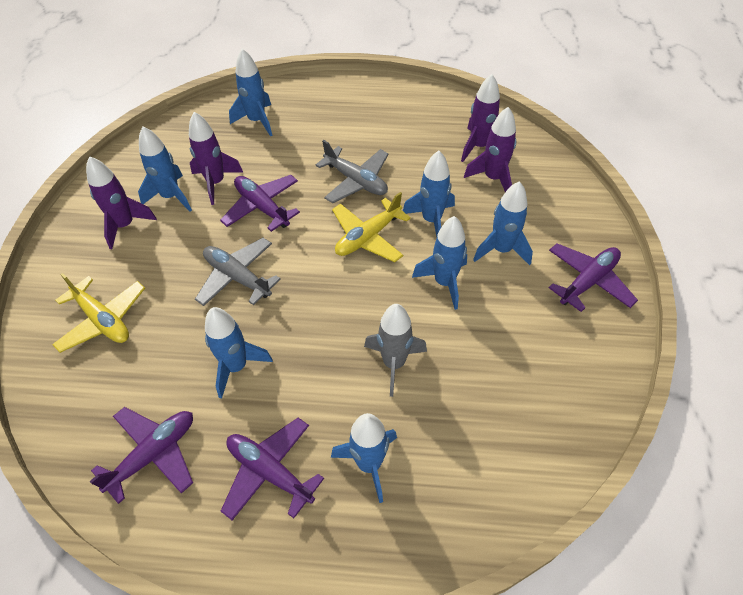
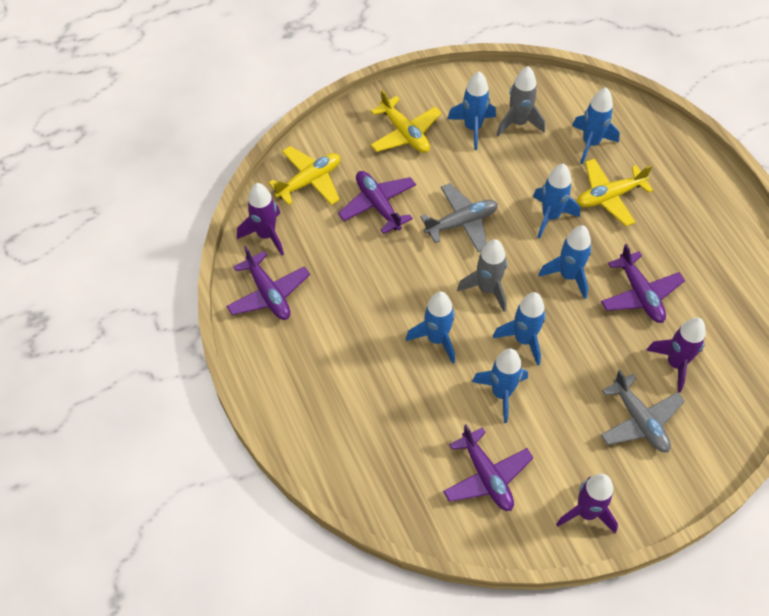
grey rocket: 1 -> 2
purple rocket: 4 -> 3
yellow plane: 2 -> 3

